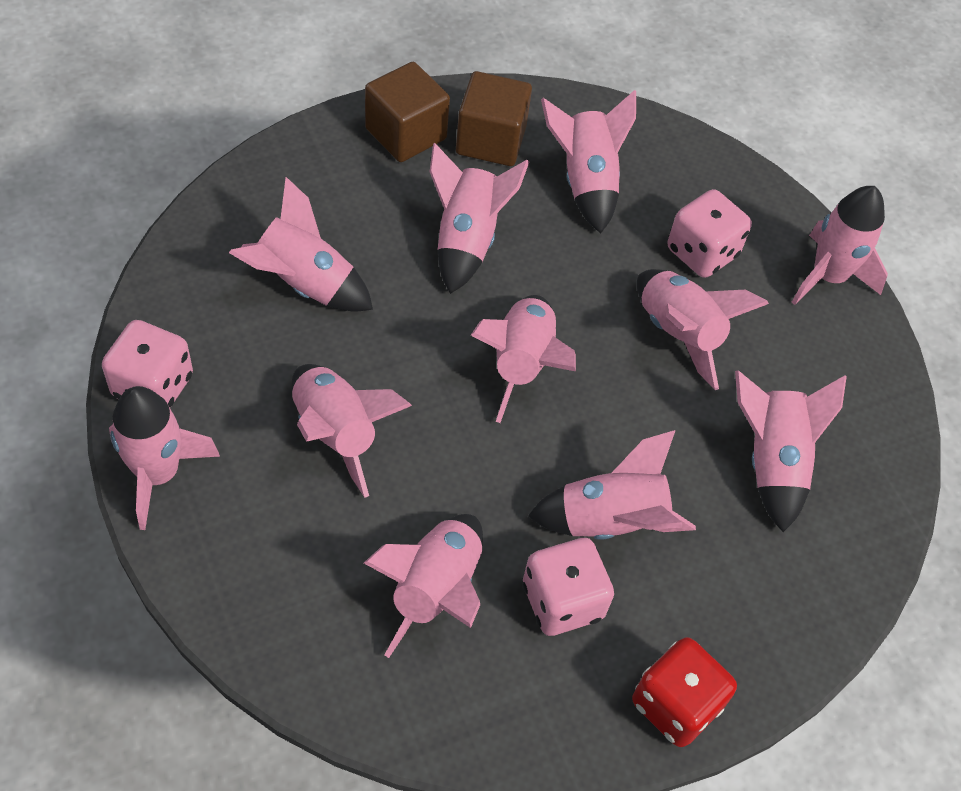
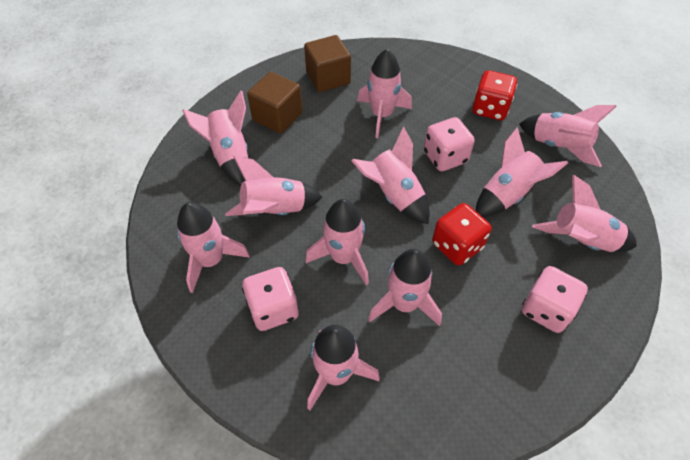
red dice: 1 -> 2

